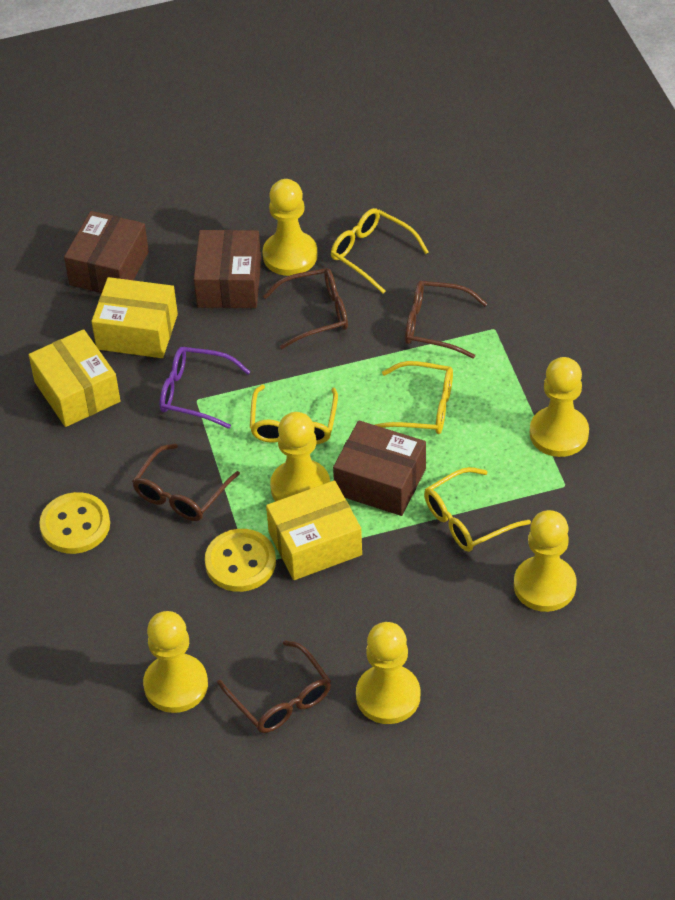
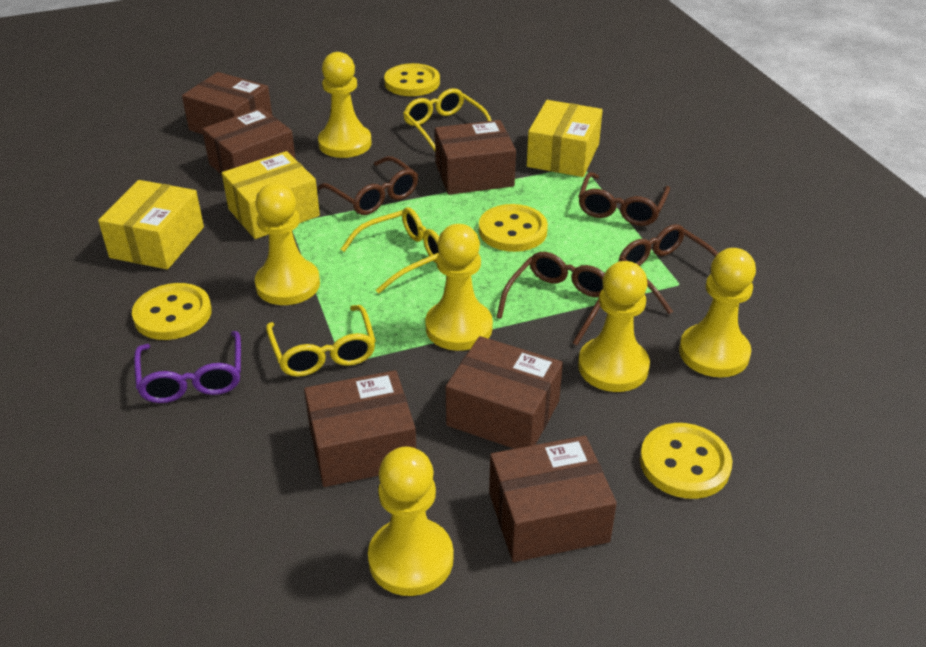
brown box: 3 -> 6
yellow button: 2 -> 4
yellow glasses: 4 -> 3

